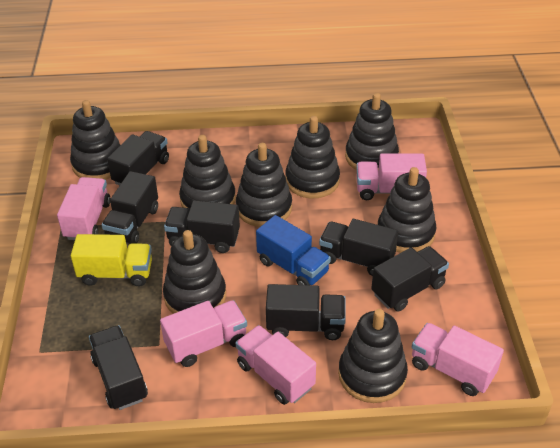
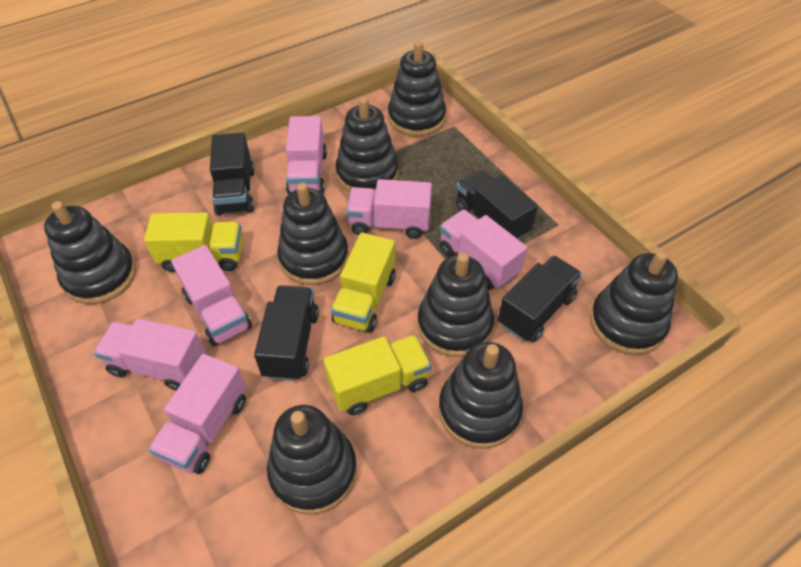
black truck: 7 -> 4
blue truck: 1 -> 0
pink truck: 5 -> 6
yellow truck: 1 -> 3

